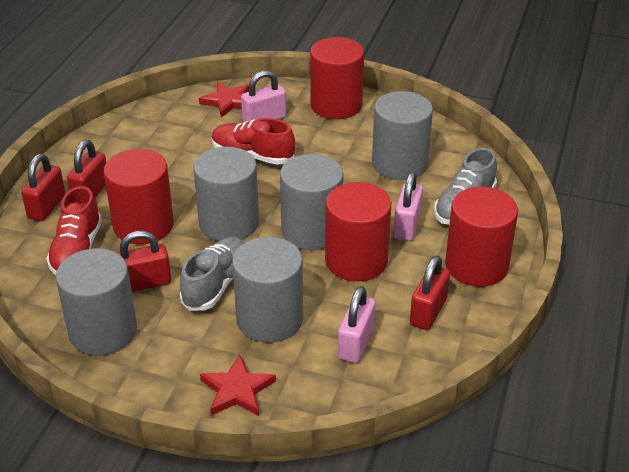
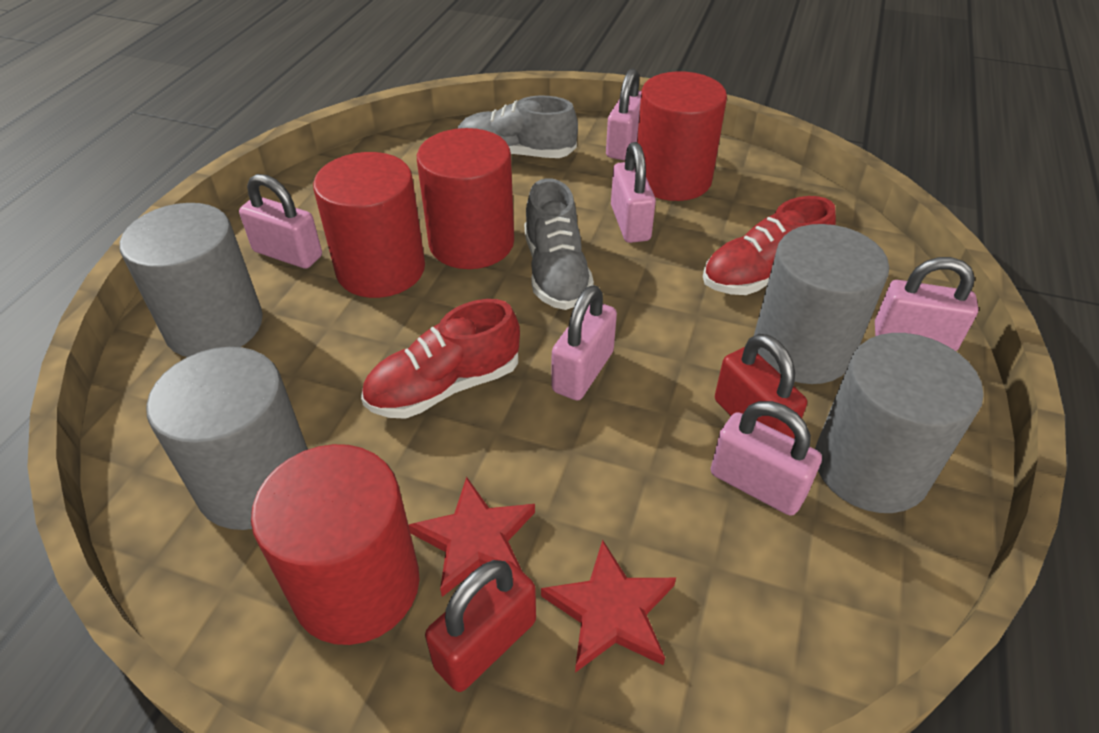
grey cylinder: 5 -> 4
pink padlock: 3 -> 6
red padlock: 4 -> 2

